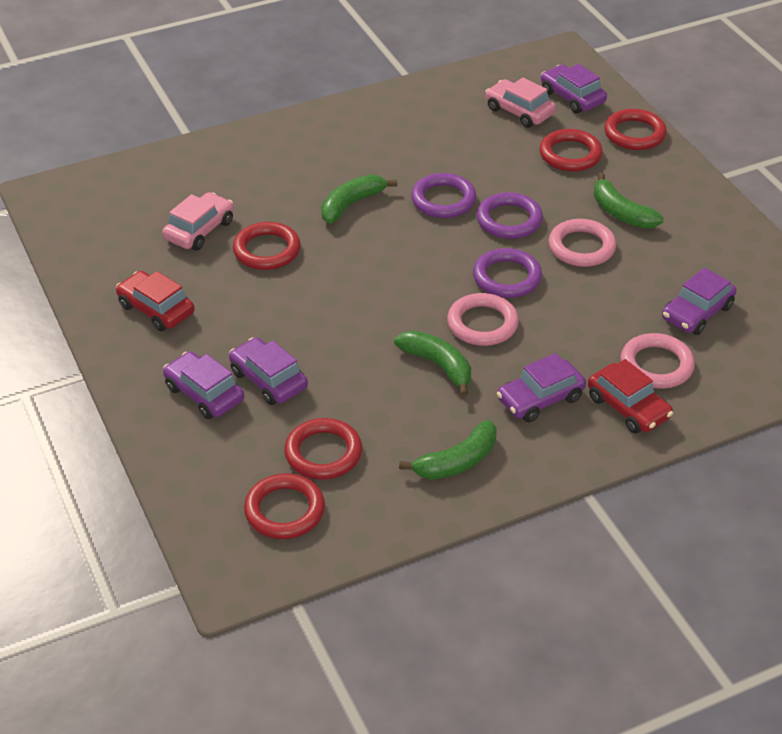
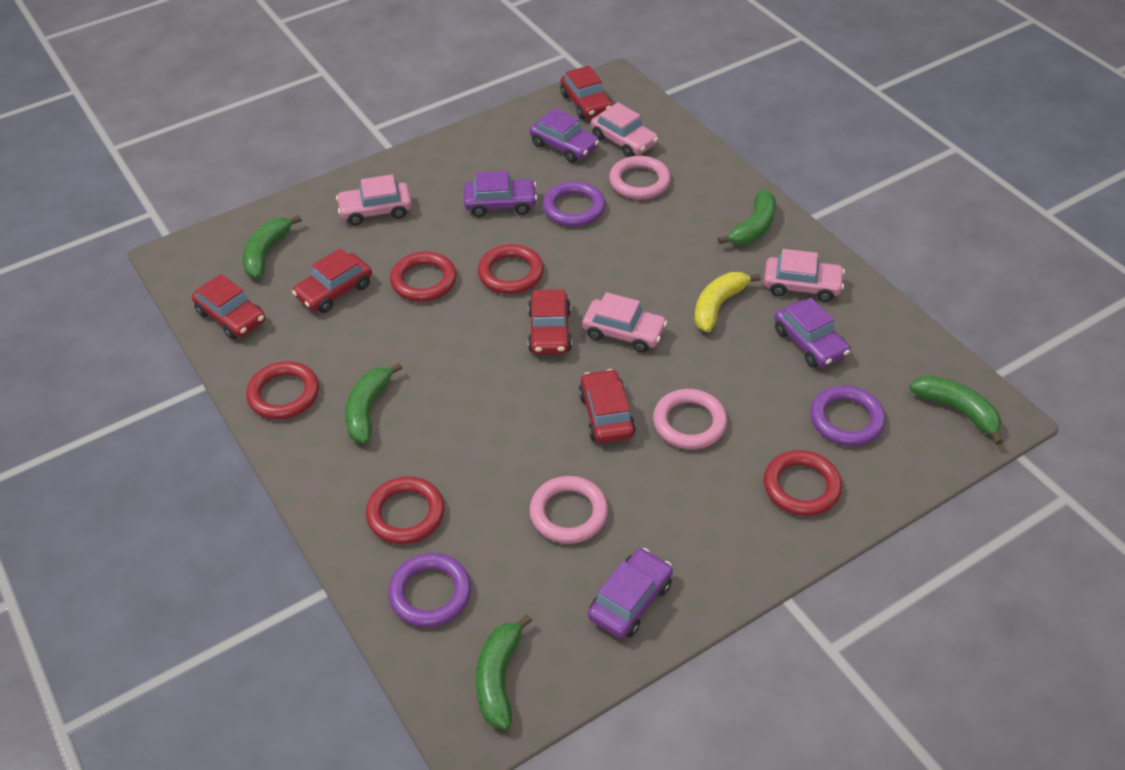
green banana: 4 -> 5
pink car: 2 -> 4
purple car: 5 -> 4
red car: 2 -> 5
yellow banana: 0 -> 1

